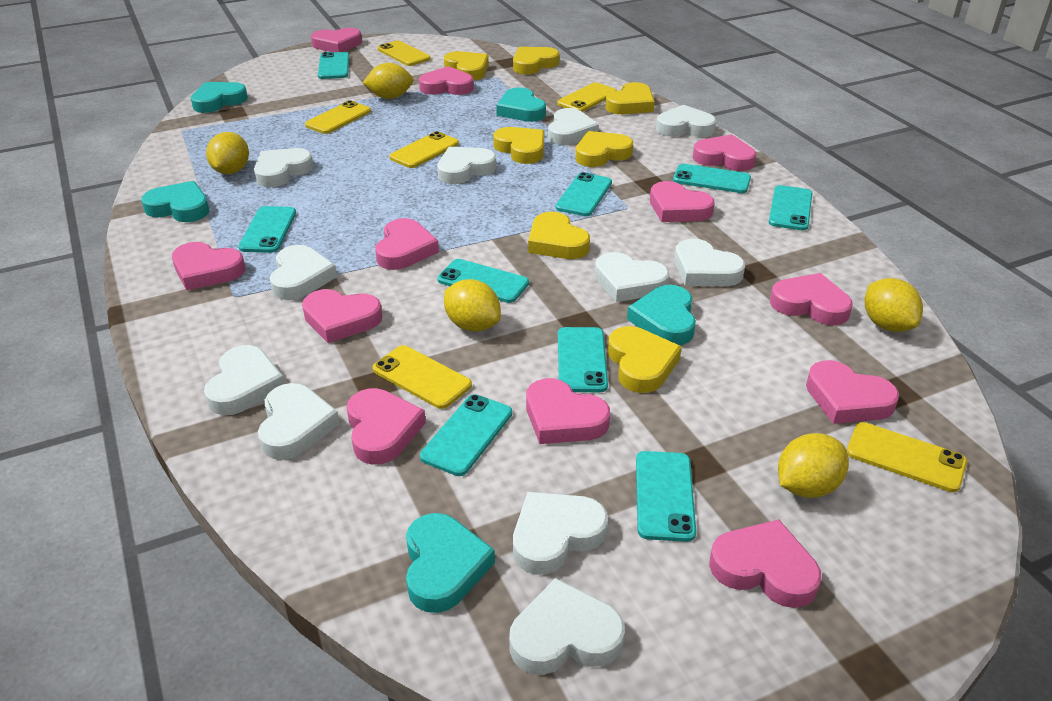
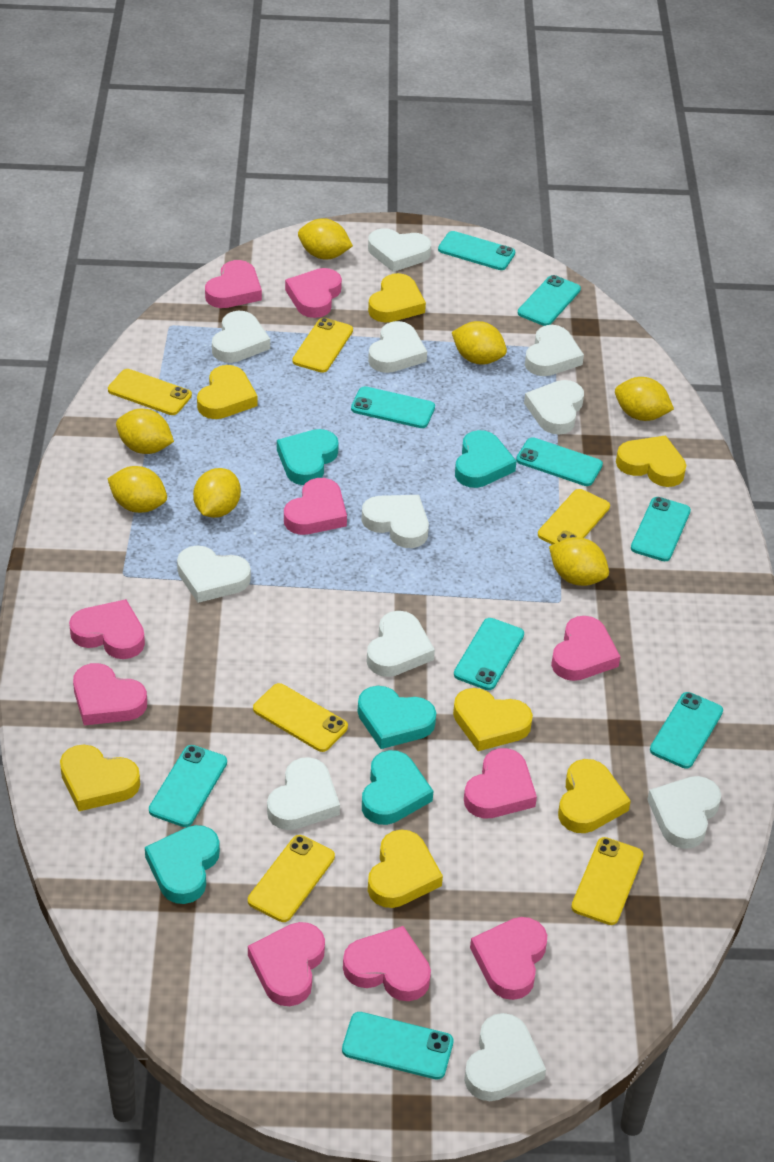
pink heart: 12 -> 10
yellow lemon: 5 -> 7

